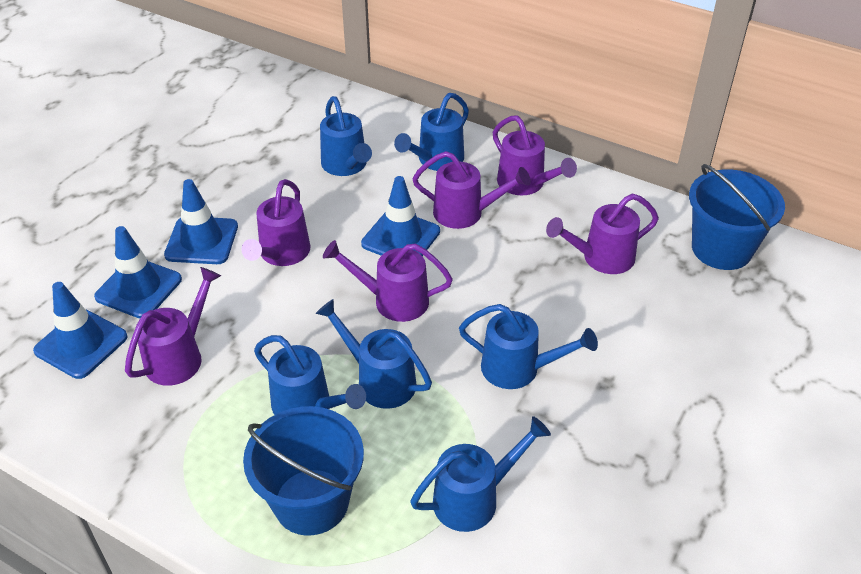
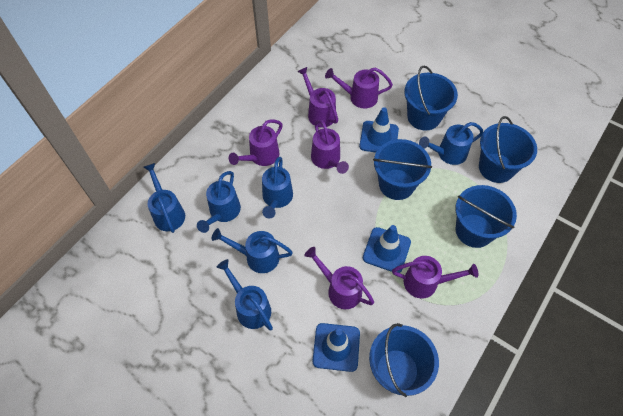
blue bucket: 2 -> 5
blue traffic cone: 4 -> 3

